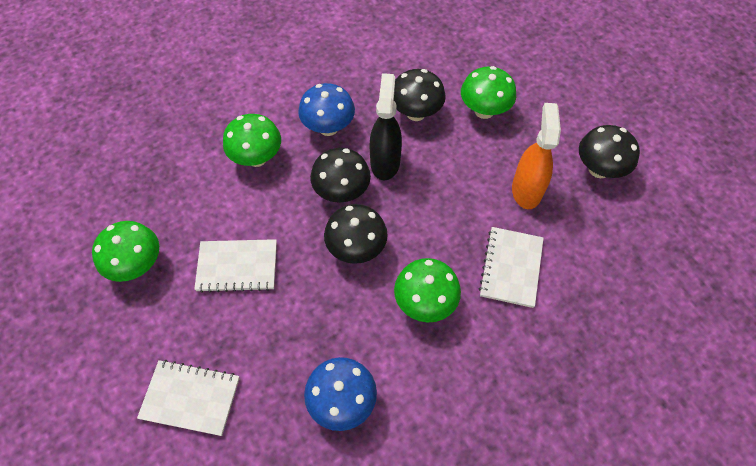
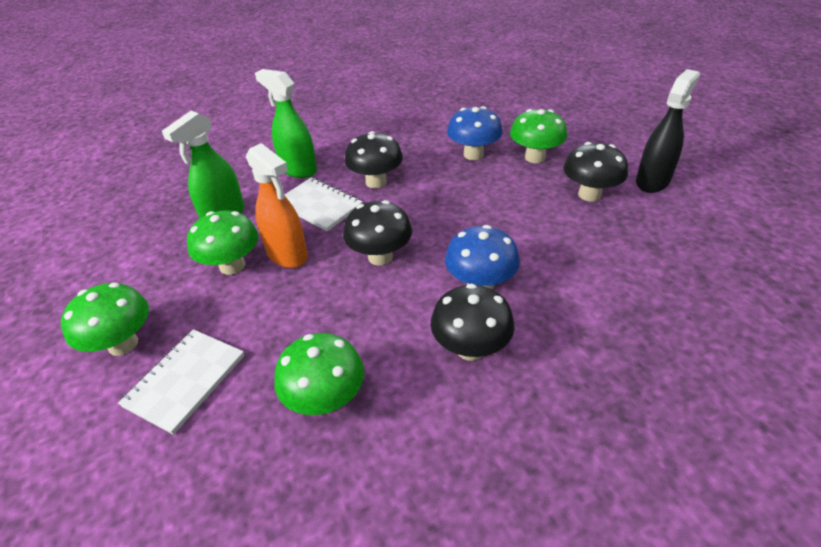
green spray bottle: 0 -> 2
white notebook: 3 -> 2

